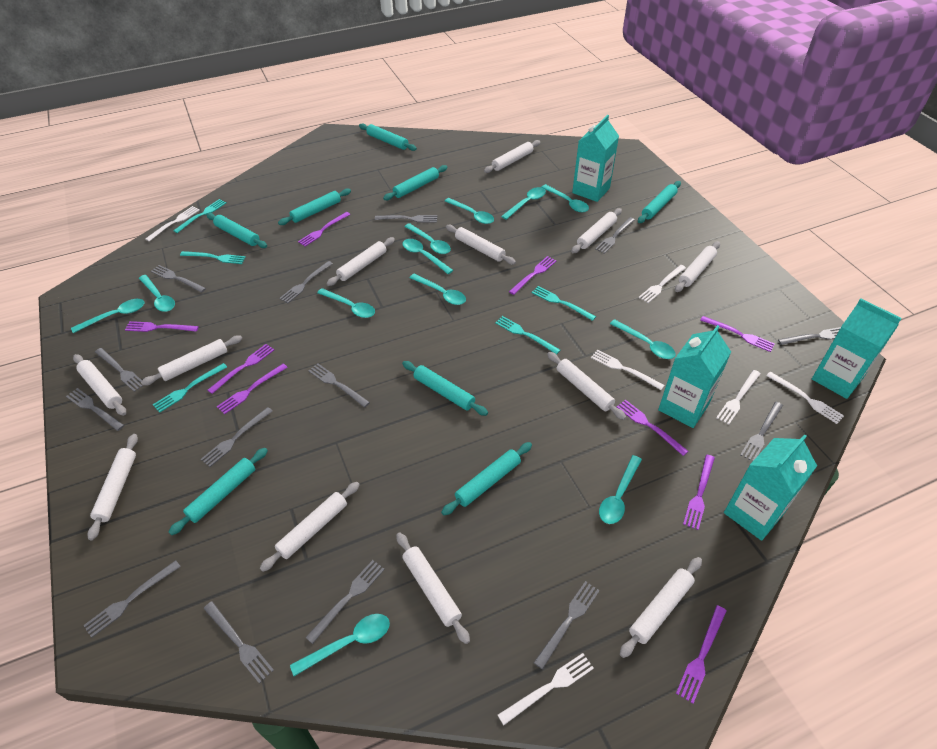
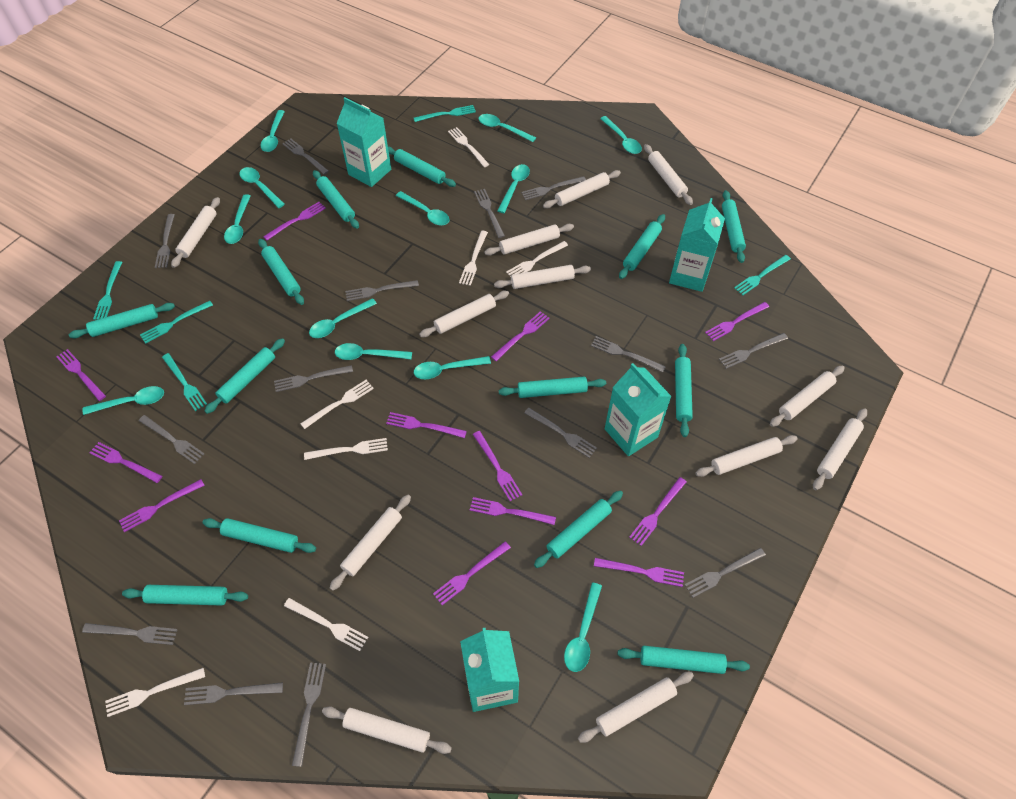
purple fork: 9 -> 12
turquoise rolling pin: 8 -> 13
white fork: 6 -> 7

